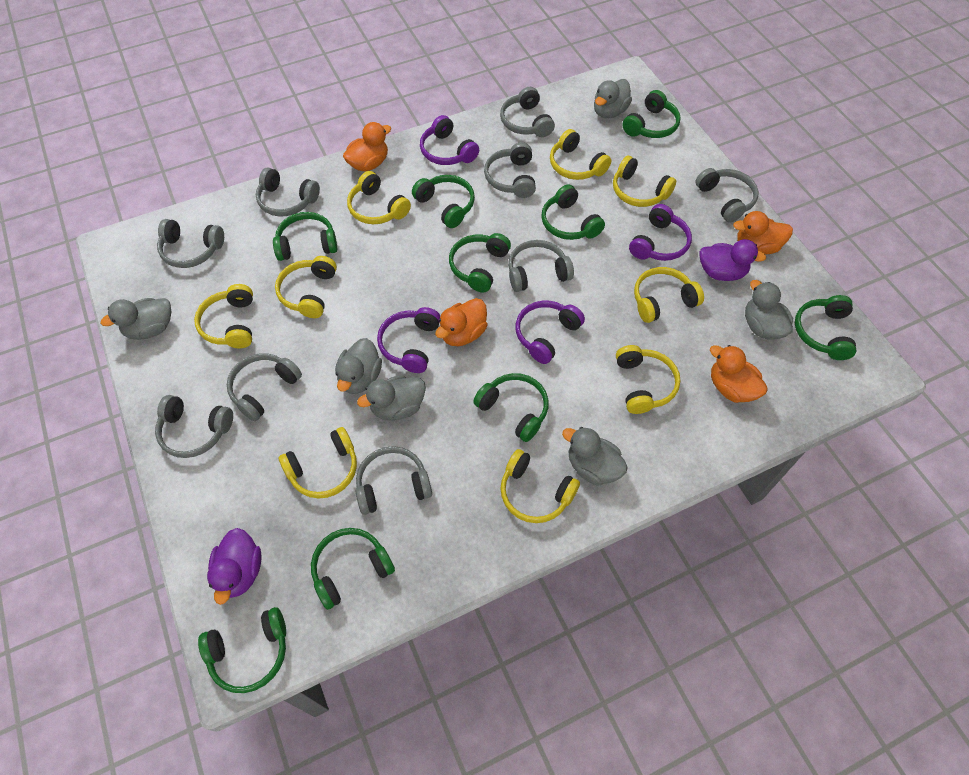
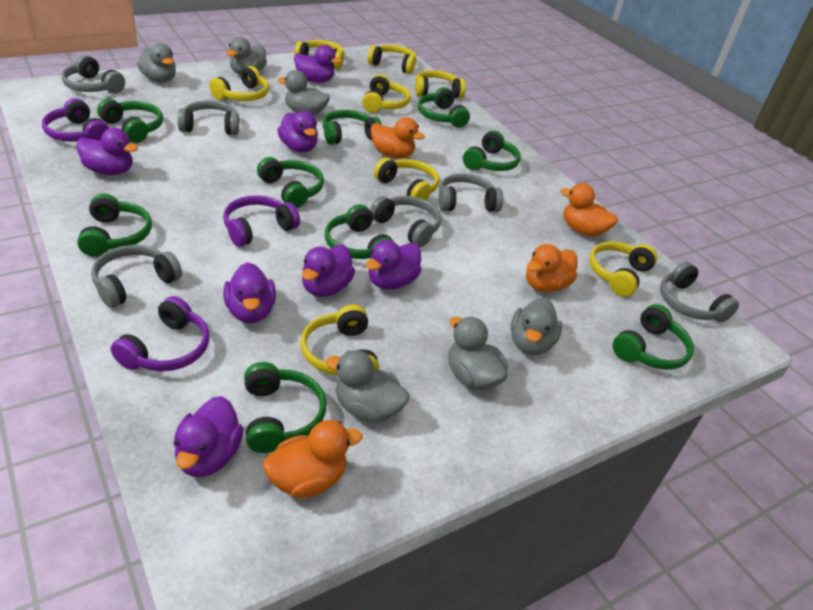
grey headphones: 9 -> 6
purple duck: 2 -> 7
purple headphones: 4 -> 3
yellow headphones: 9 -> 8

